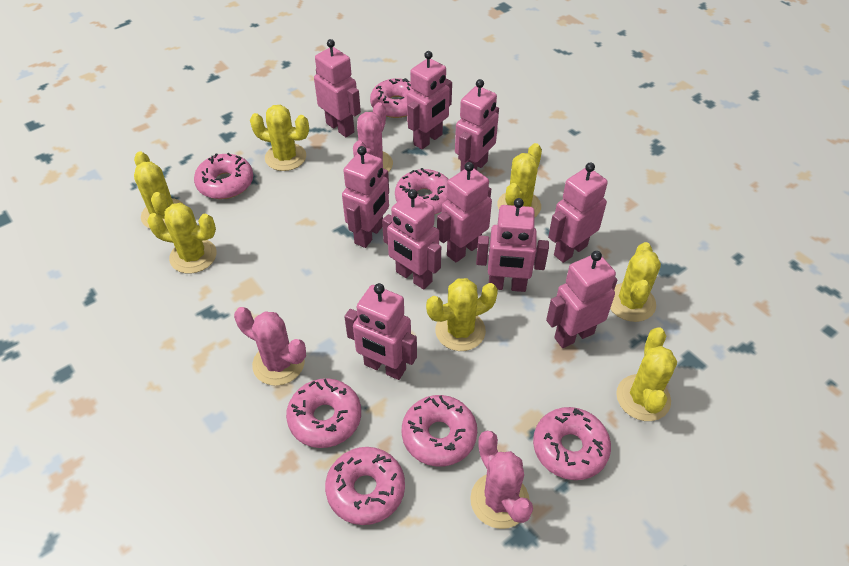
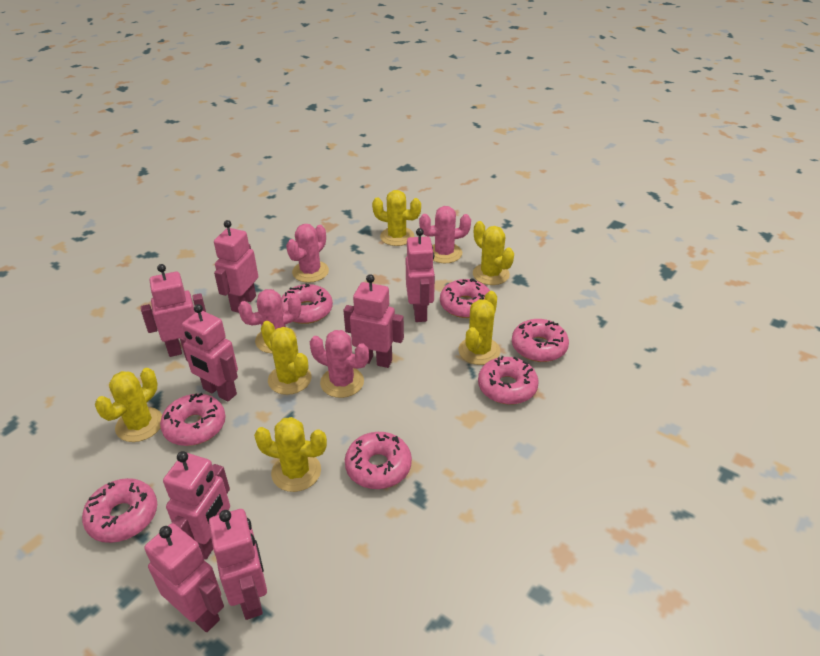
pink cactus: 3 -> 4
pink robot: 10 -> 8
yellow cactus: 7 -> 6

